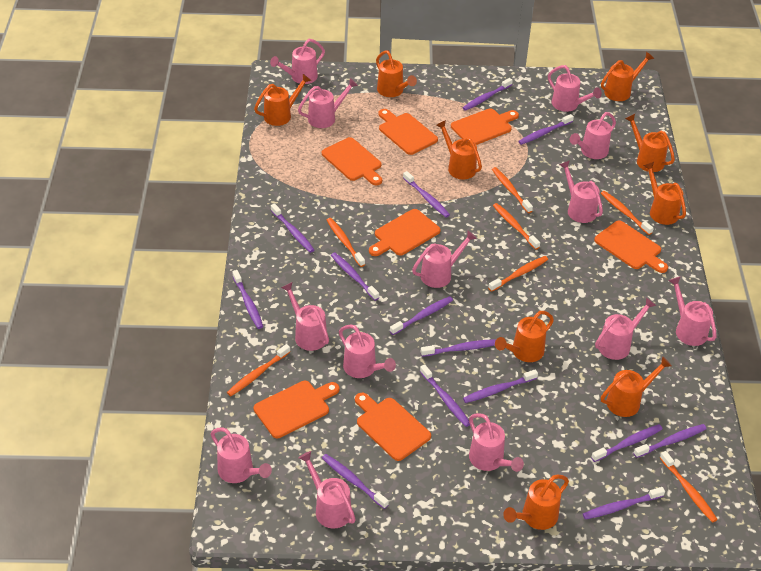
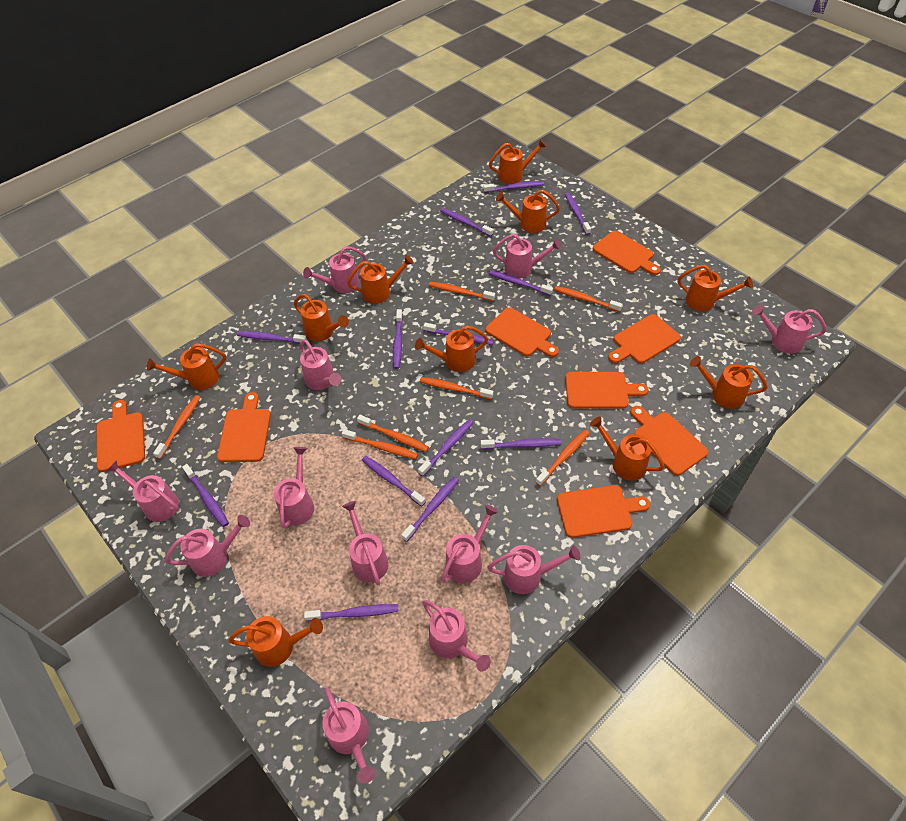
orange cutting board: 7 -> 8
orange watering can: 9 -> 10
pink watering can: 13 -> 12
purple toothbrush: 14 -> 13

